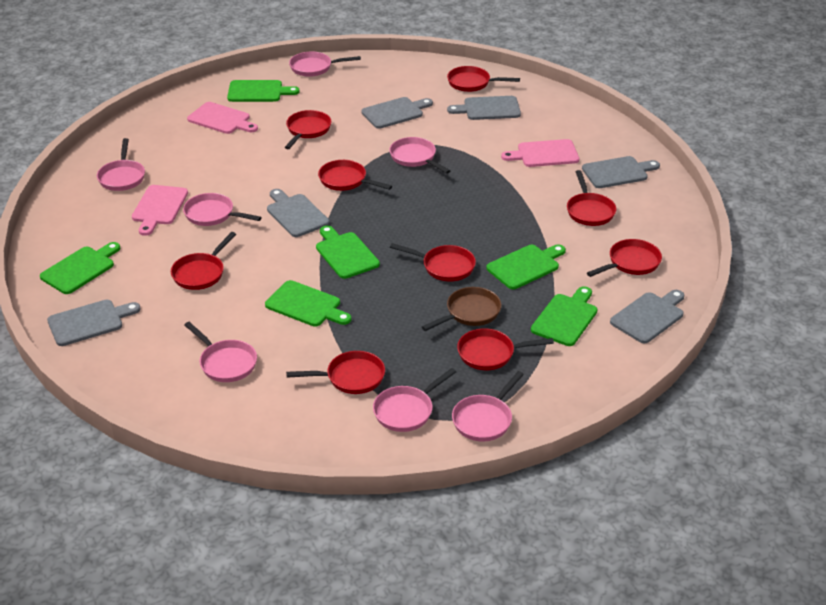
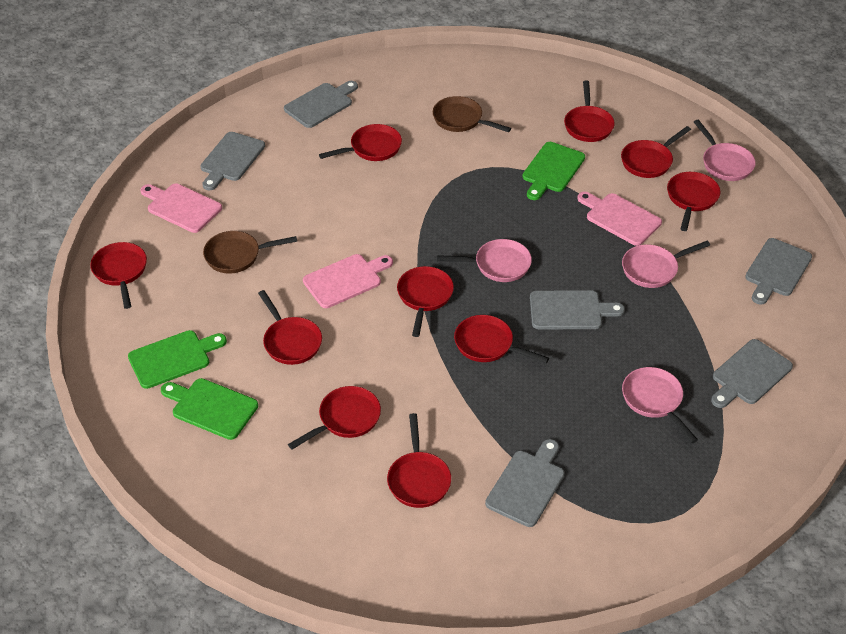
brown pan: 1 -> 2
green cutting board: 6 -> 3
pink pan: 7 -> 4
red pan: 9 -> 10

